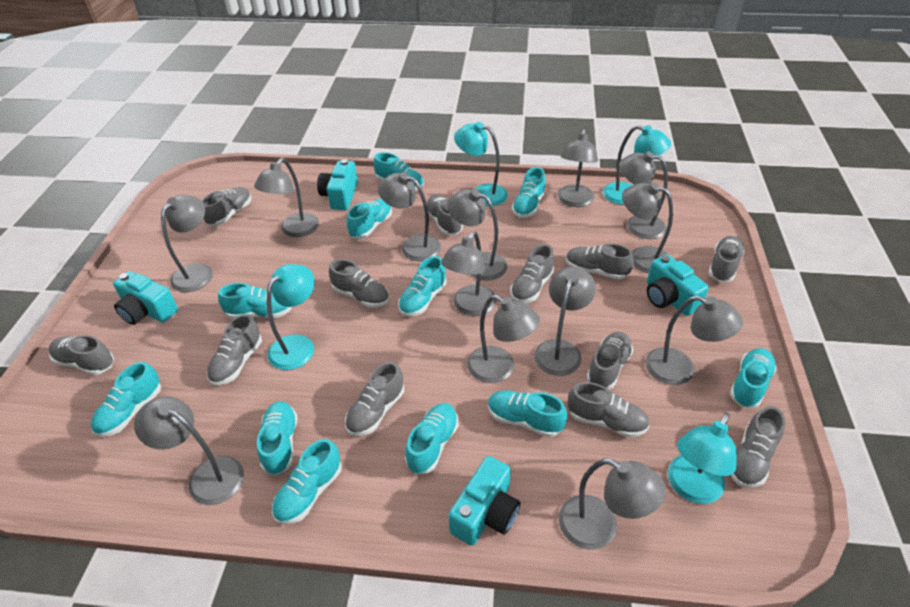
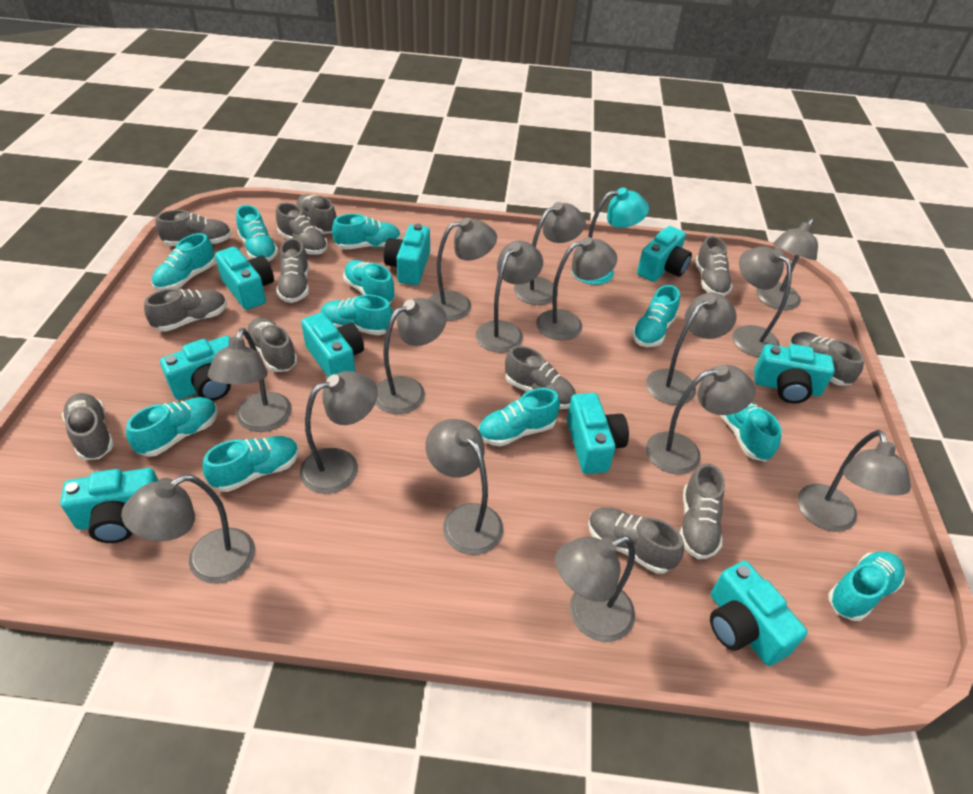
grey lamp: 13 -> 15
turquoise camera: 4 -> 9
turquoise lamp: 4 -> 1

